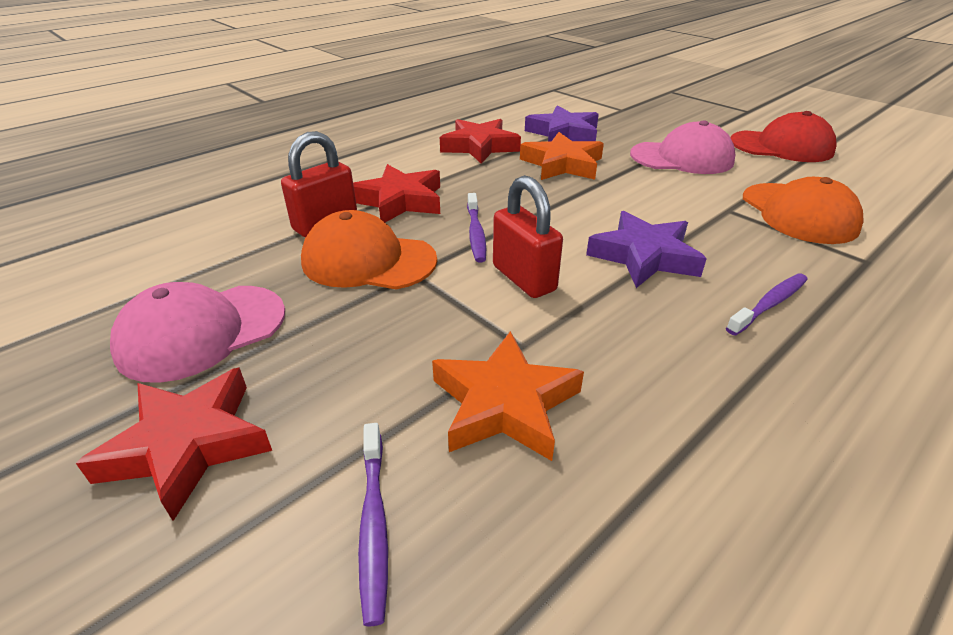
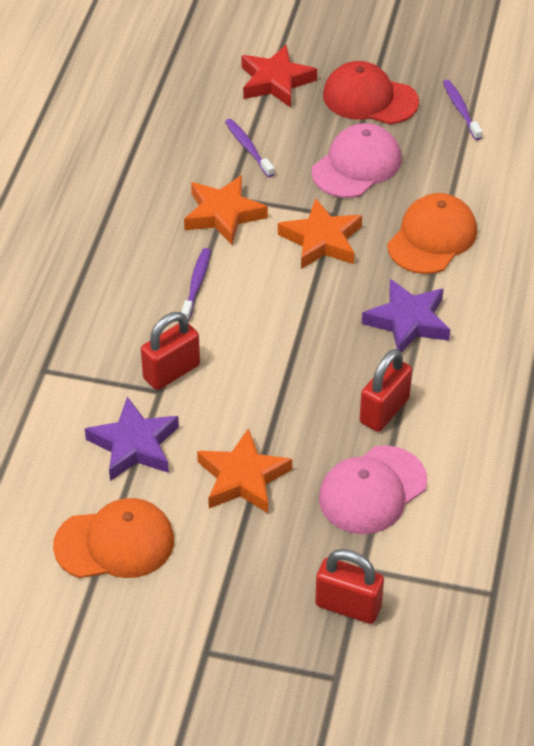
orange star: 2 -> 3
red padlock: 2 -> 3
red star: 3 -> 1

